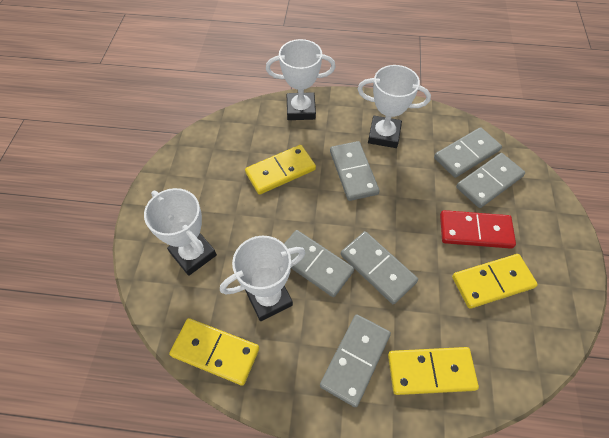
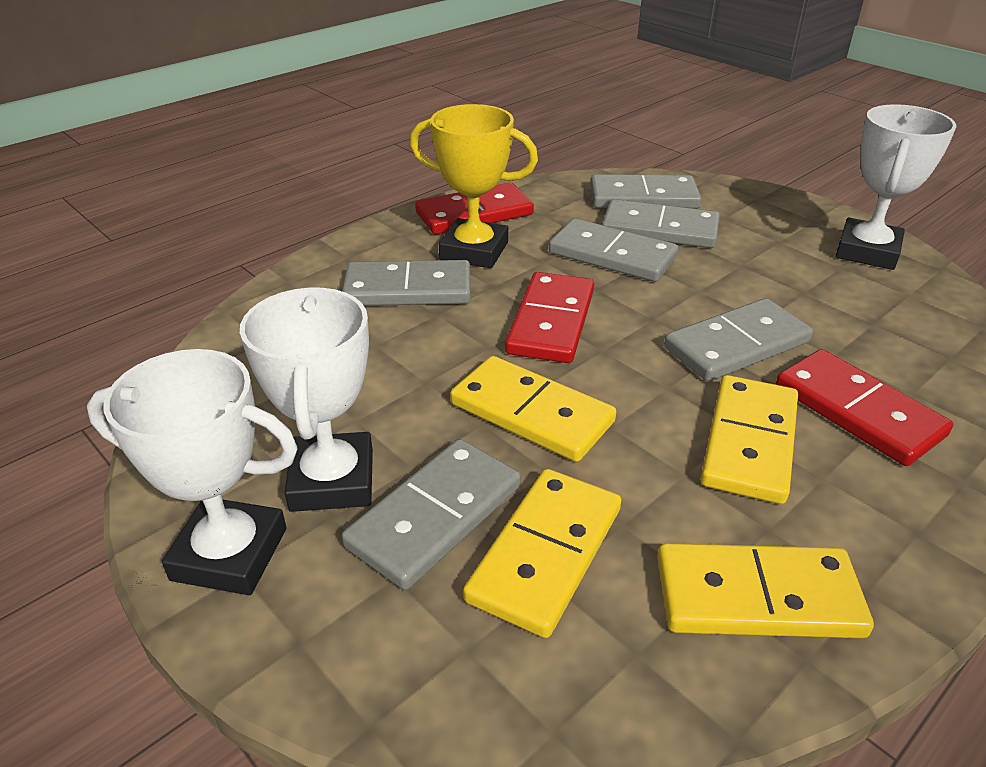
red domino: 1 -> 3
white trophy: 4 -> 3
yellow trophy: 0 -> 1

